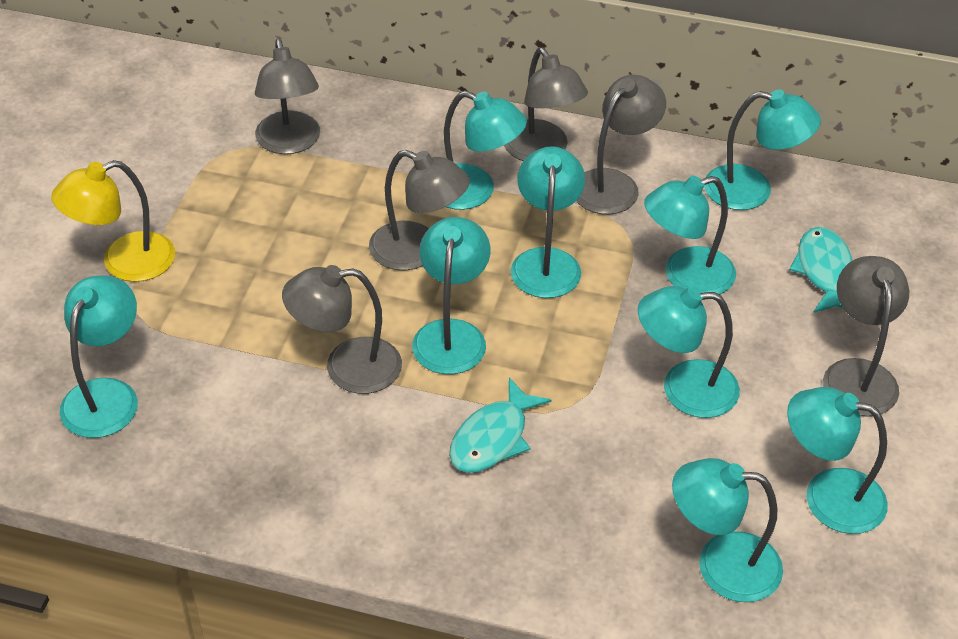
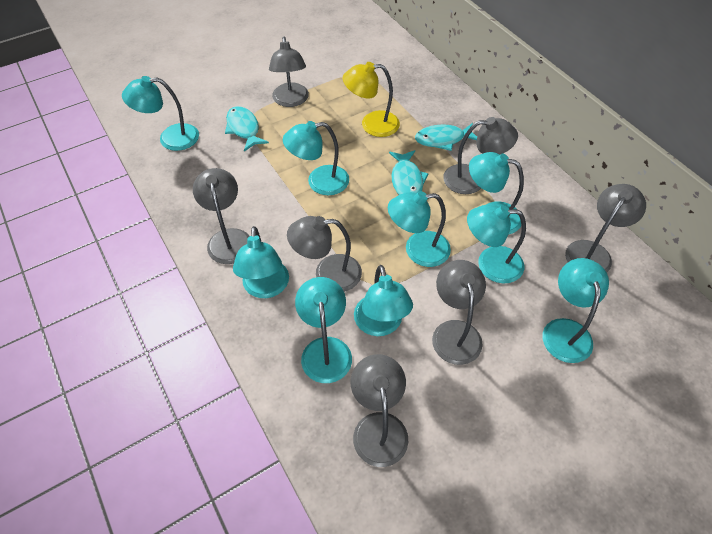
grey lamp: 6 -> 7
turquoise fish: 2 -> 3

